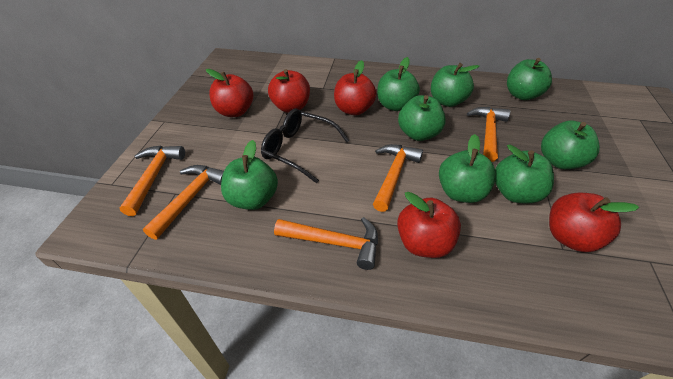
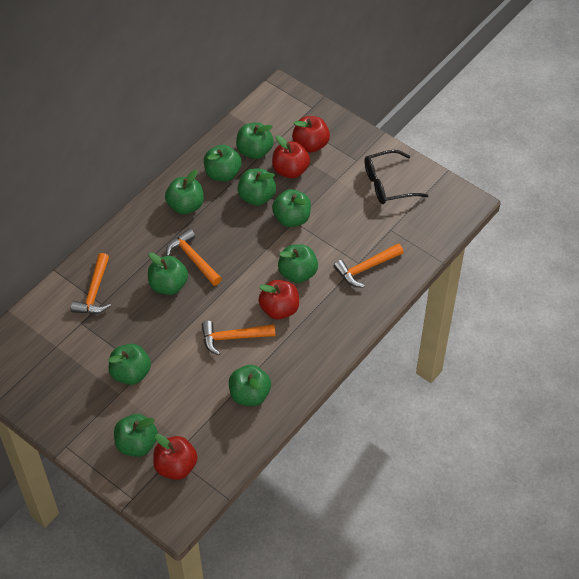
green apple: 8 -> 10
orange hammer: 5 -> 4
red apple: 5 -> 4

